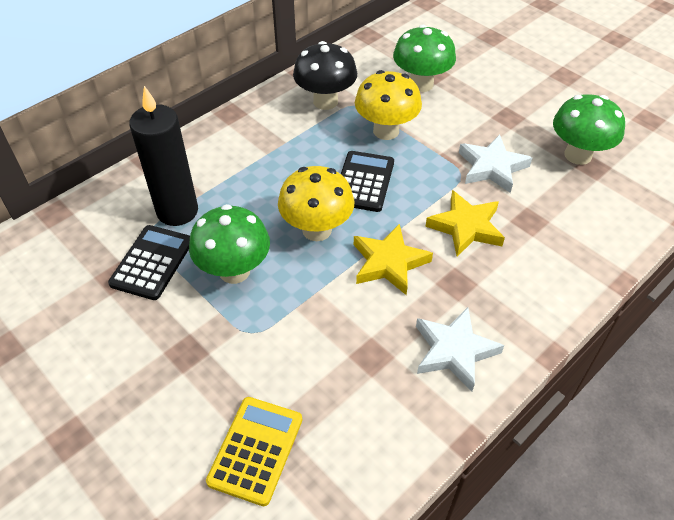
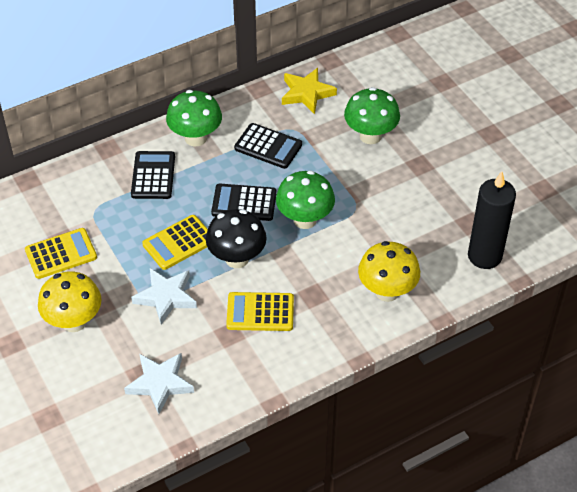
black calculator: 2 -> 3
yellow calculator: 1 -> 3
yellow star: 2 -> 1

